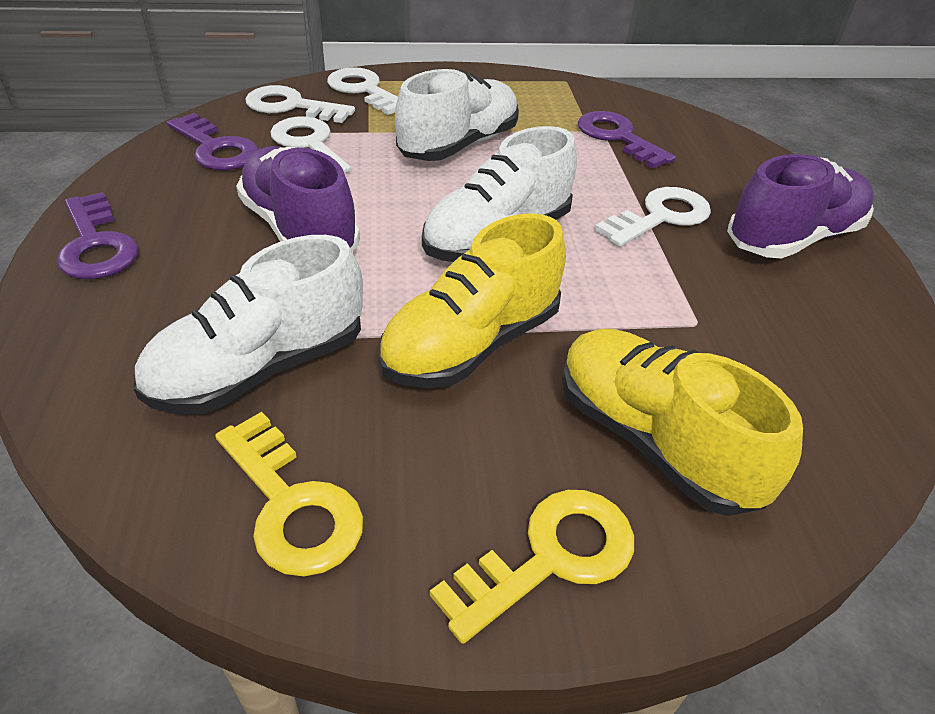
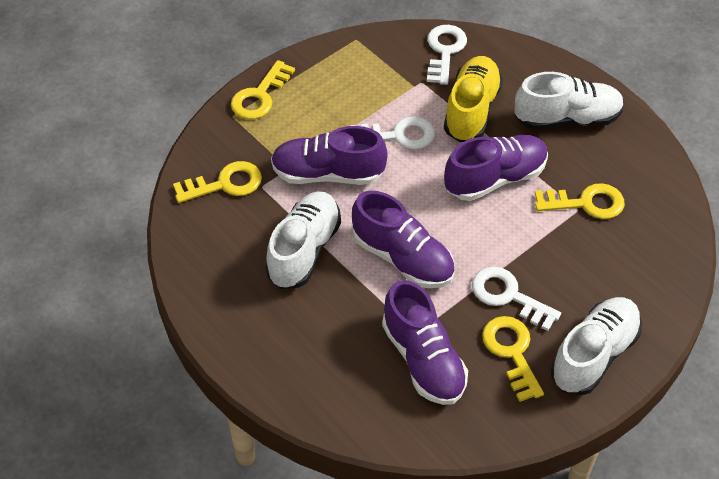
purple key: 3 -> 0
purple shoe: 2 -> 4
white key: 4 -> 3
yellow key: 2 -> 4
yellow shoe: 2 -> 1

